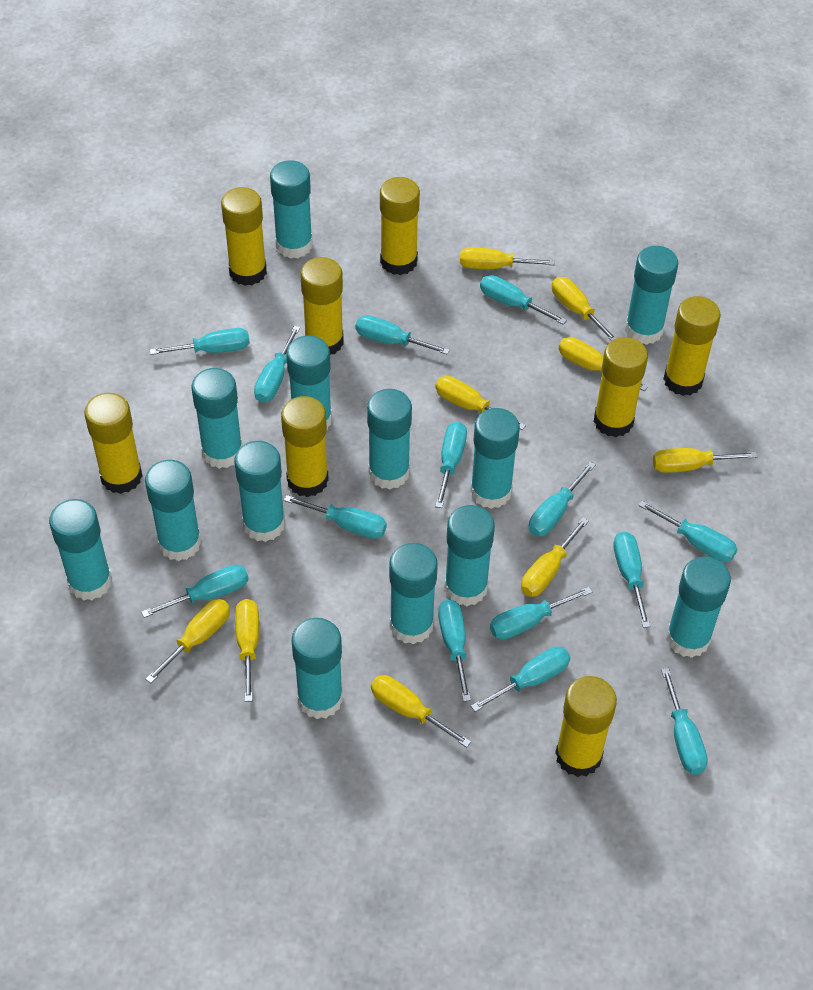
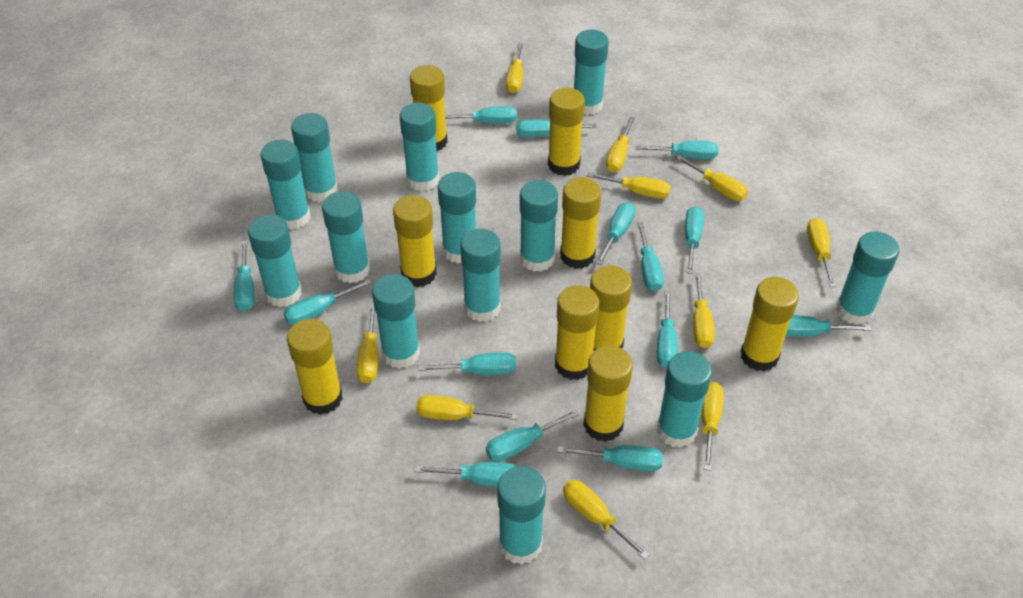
yellow glue stick: 8 -> 9
yellow screwdriver: 9 -> 10

